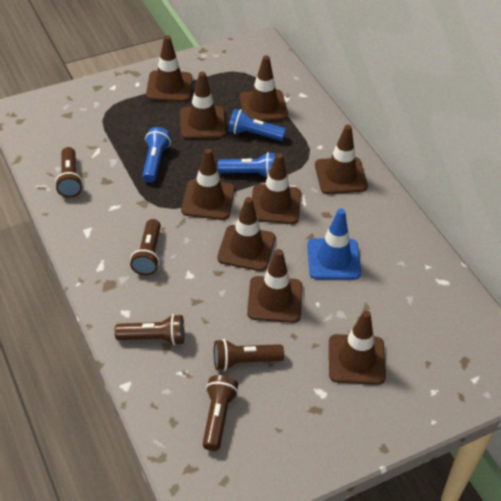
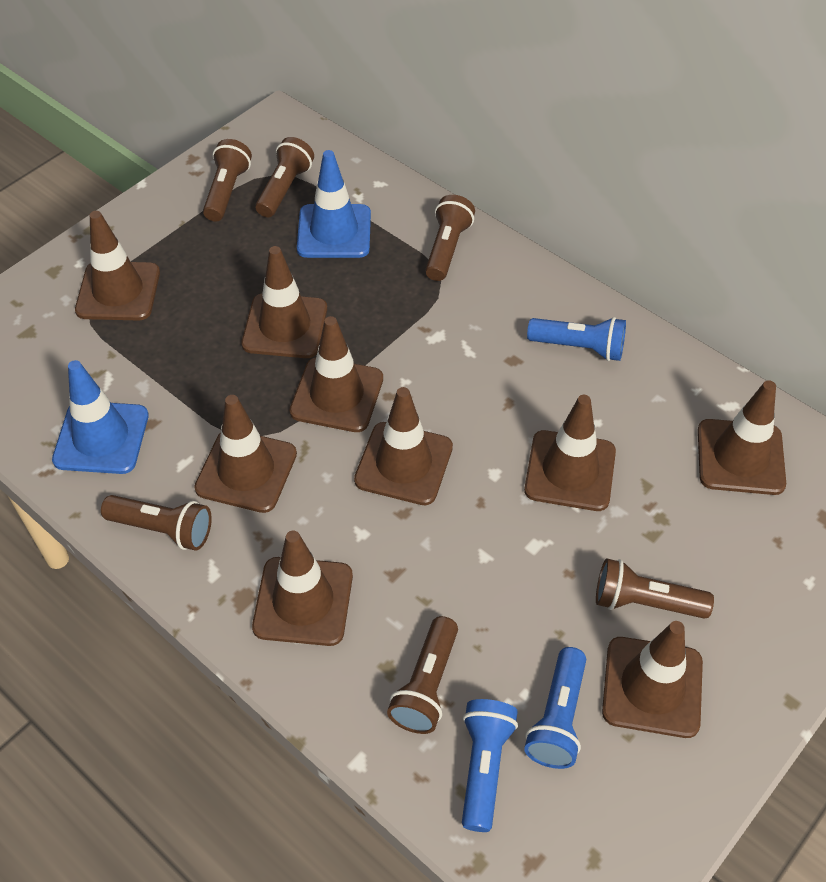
blue traffic cone: 1 -> 2
brown flashlight: 5 -> 6

